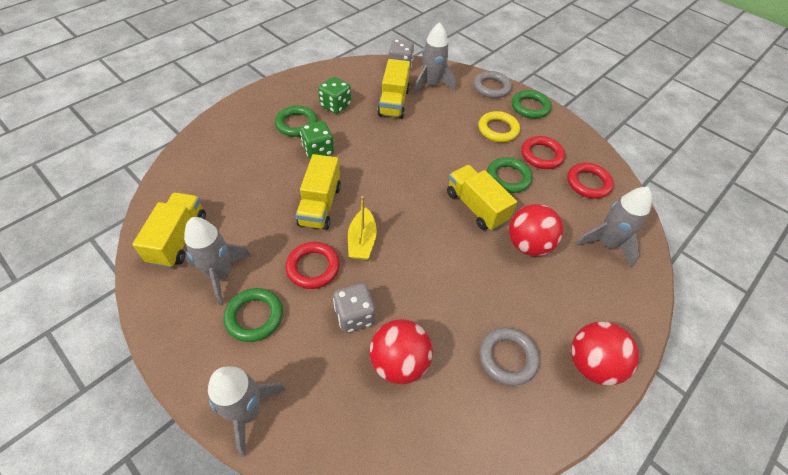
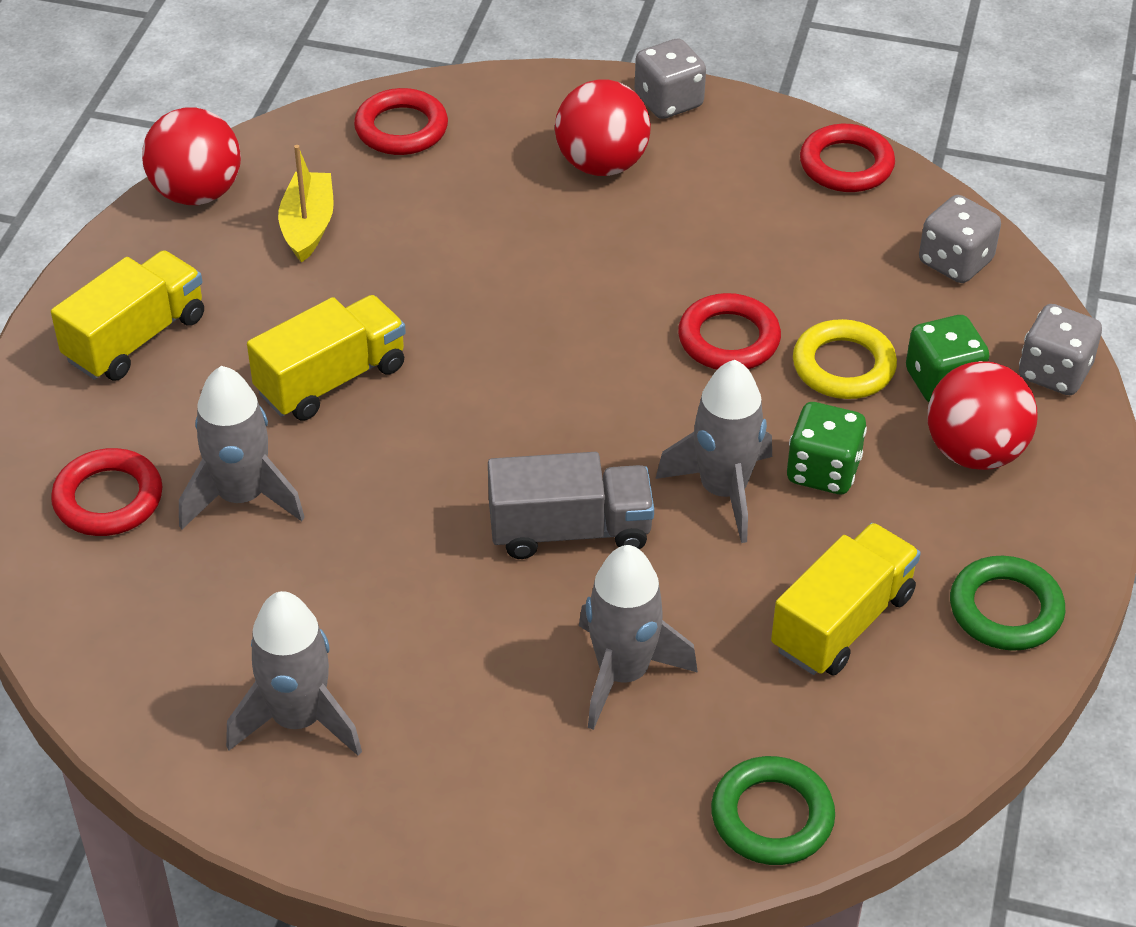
green ring: 4 -> 2
grey dice: 2 -> 3
grey ring: 2 -> 0
grey truck: 0 -> 1
red ring: 3 -> 4
yellow truck: 4 -> 3

